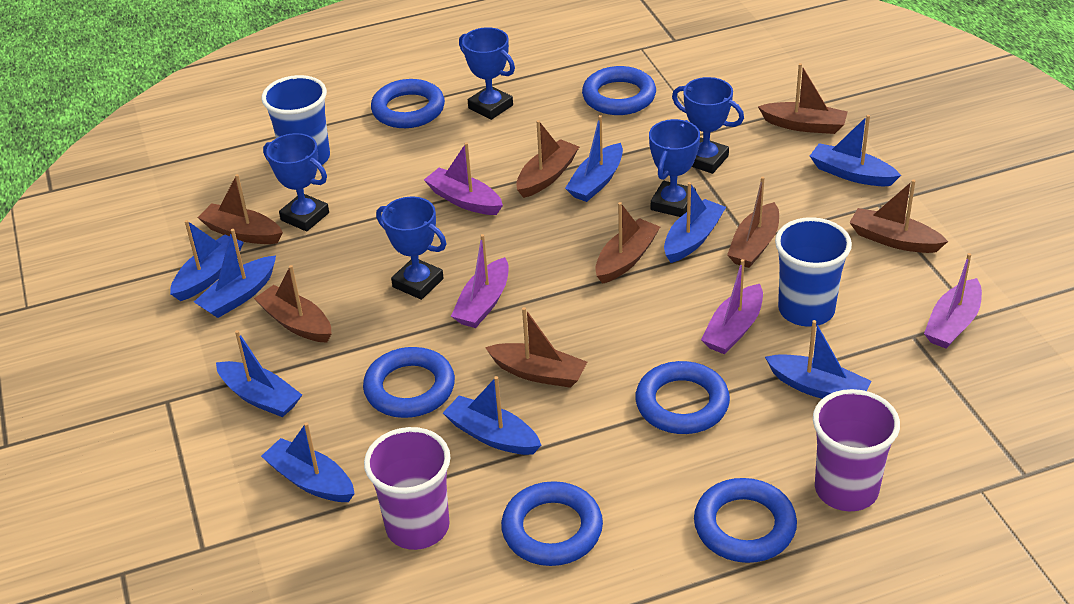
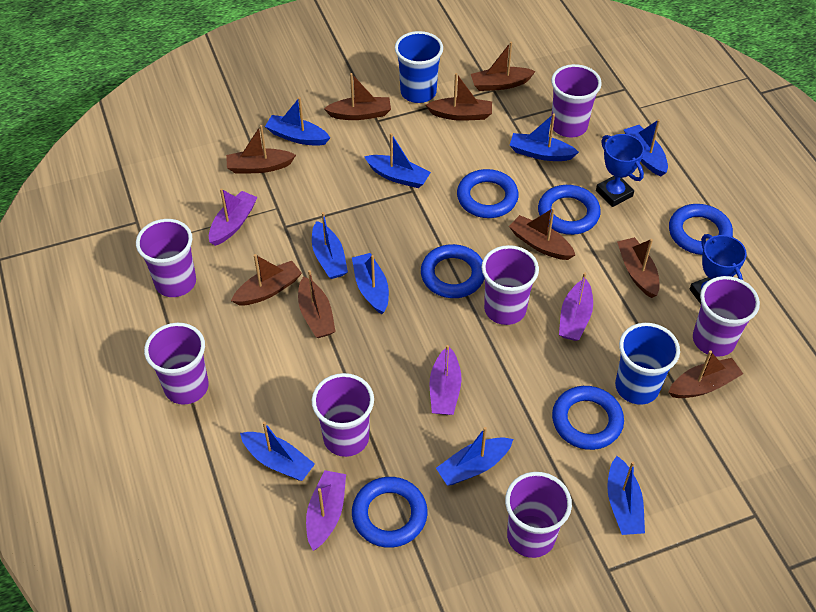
blue trophy: 5 -> 2
brown boat: 8 -> 9
purple cup: 2 -> 7

